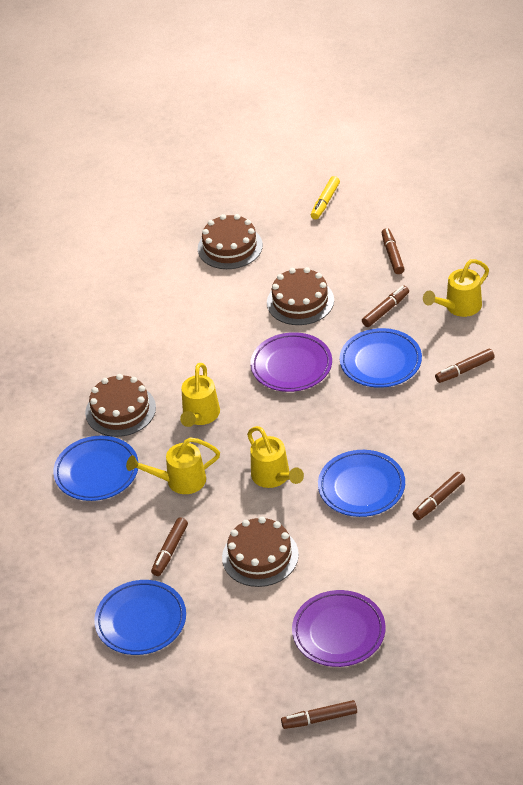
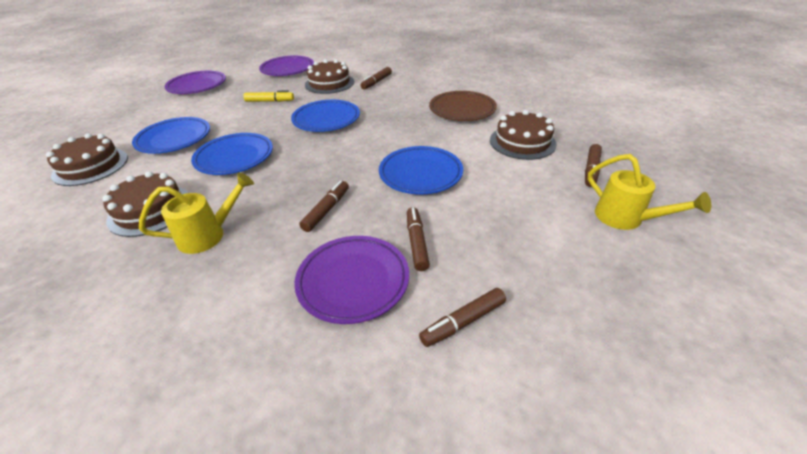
brown marker: 6 -> 5
brown plate: 0 -> 1
purple plate: 2 -> 3
yellow watering can: 4 -> 2

